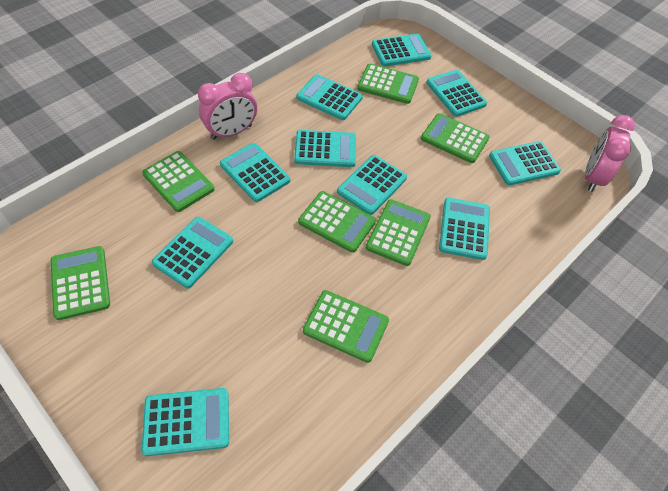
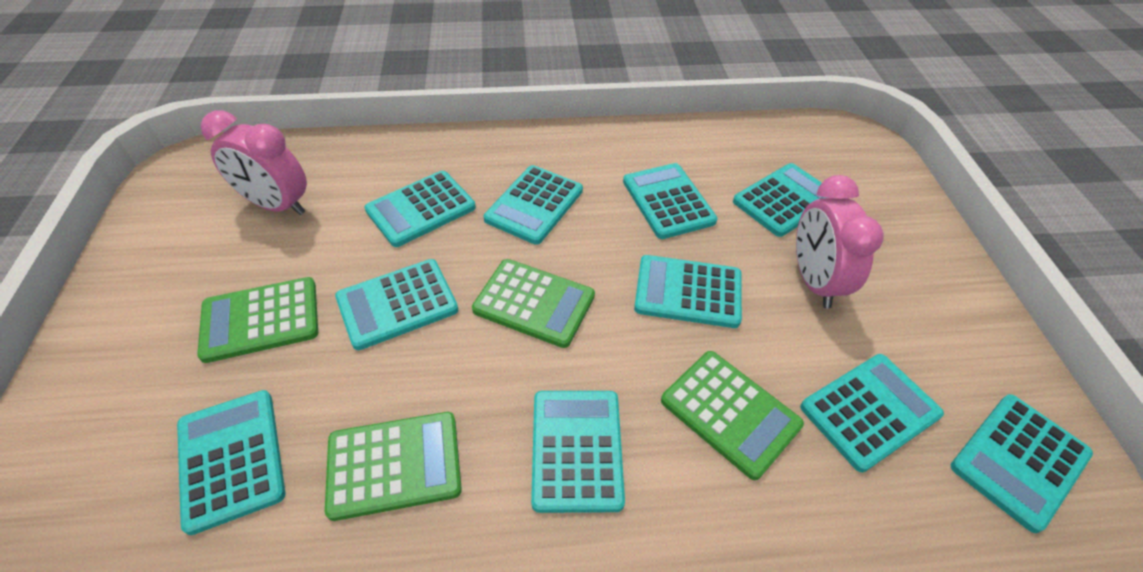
green calculator: 7 -> 4

